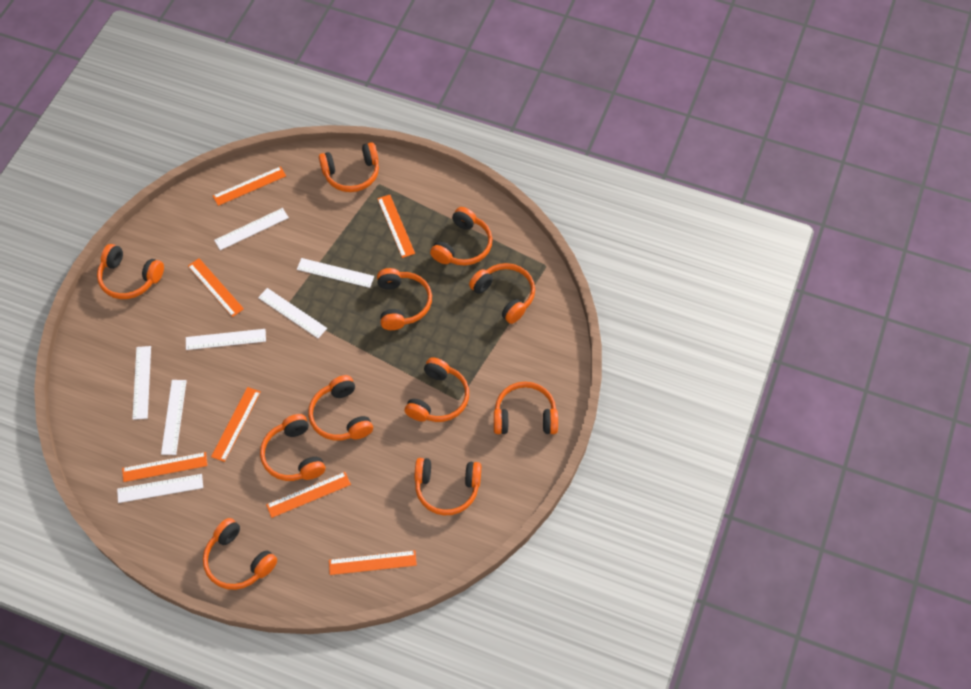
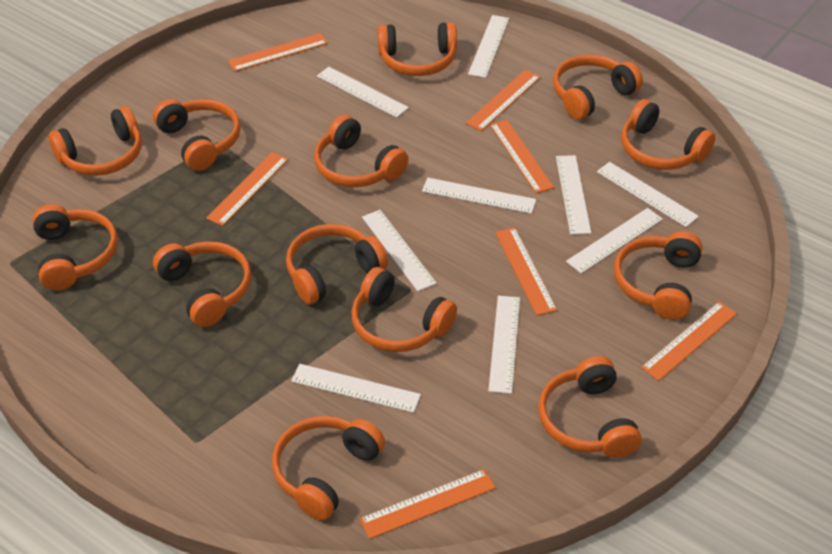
orange headphones: 11 -> 13
white ruler: 7 -> 9

